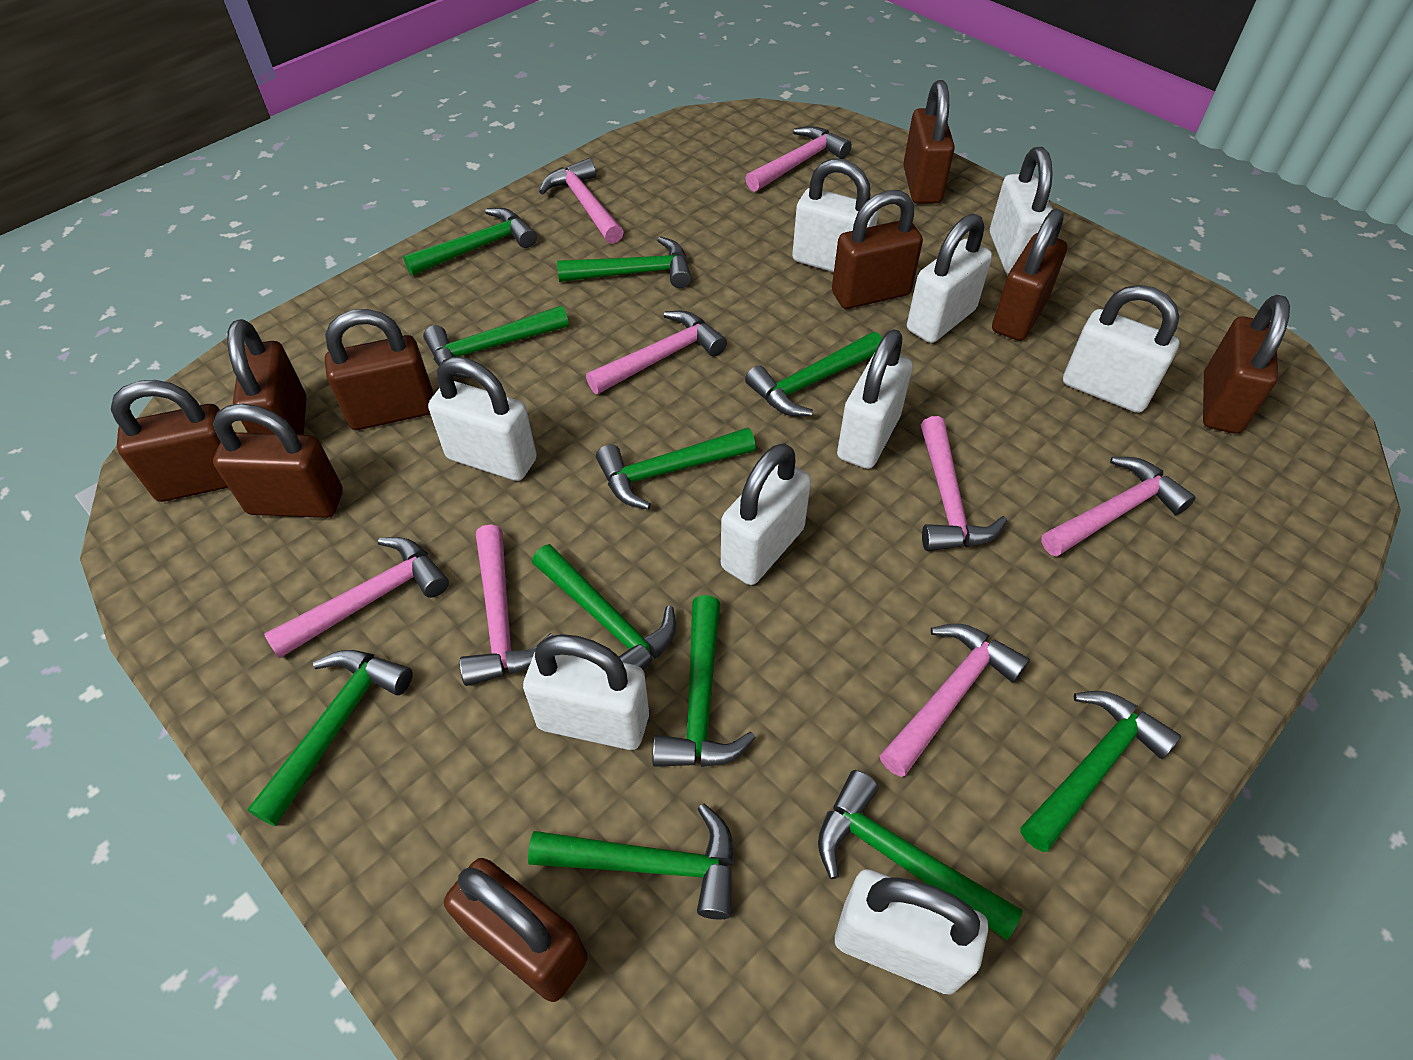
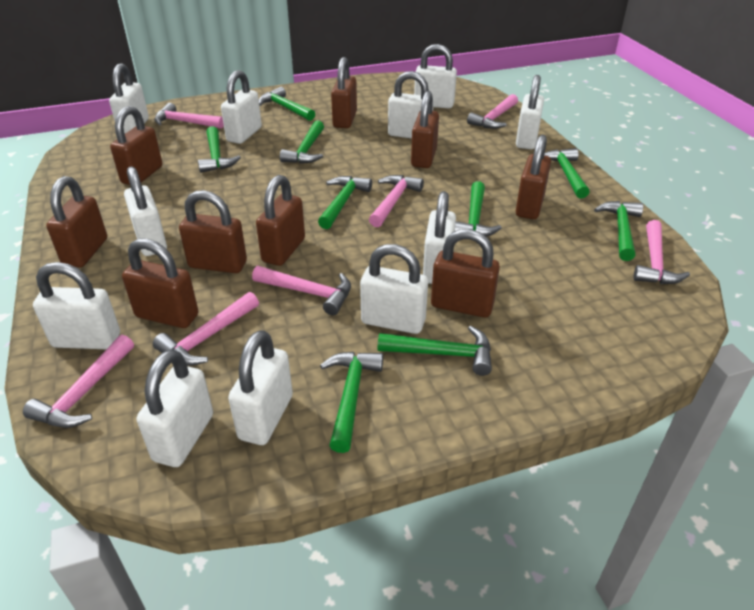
green hammer: 11 -> 9
pink hammer: 8 -> 7
white padlock: 9 -> 11

